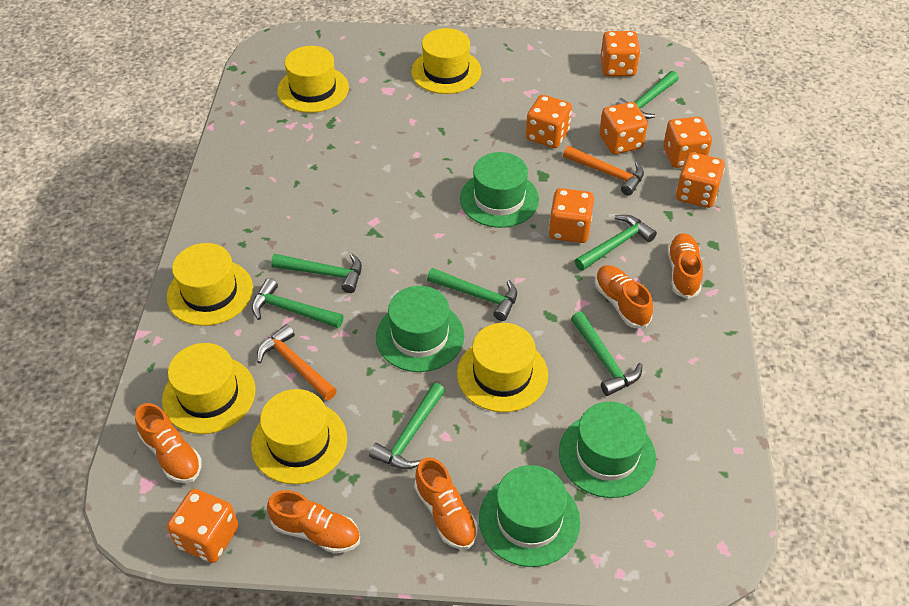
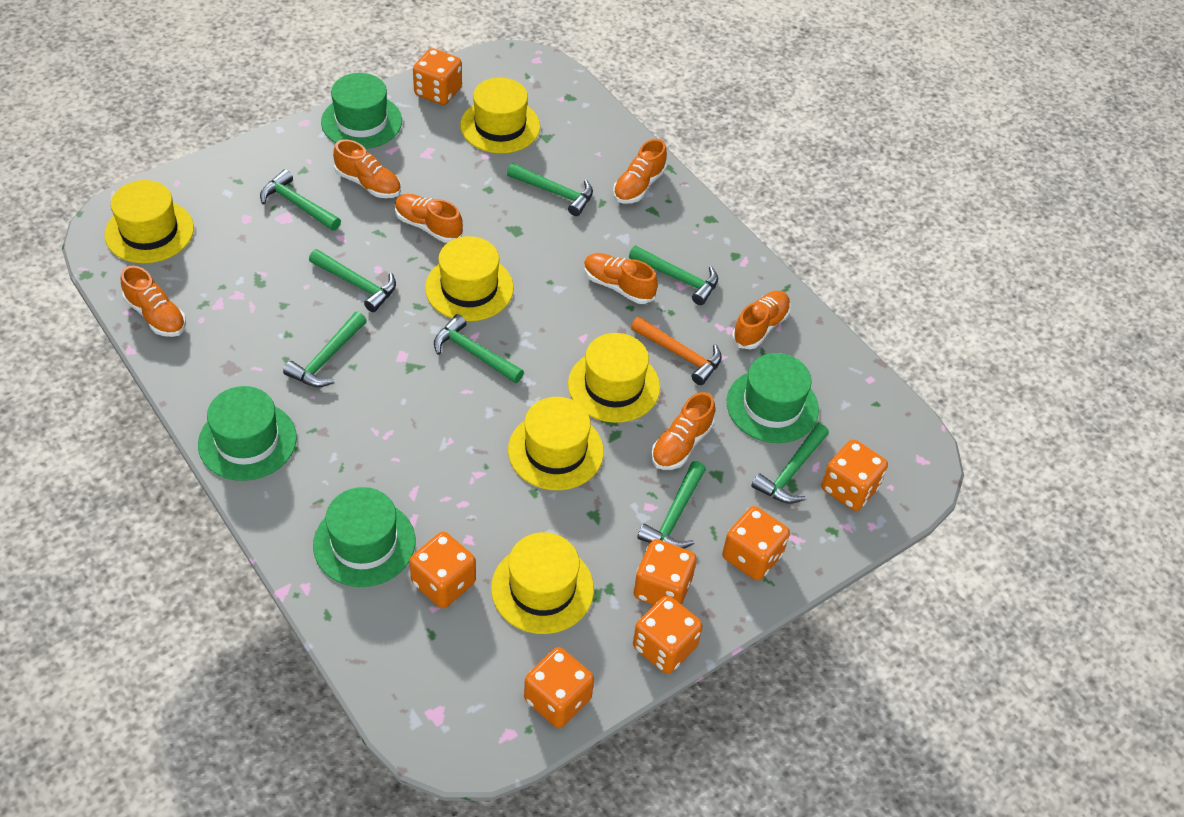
green hammer: 7 -> 8
orange hammer: 2 -> 1
orange shoe: 5 -> 7

